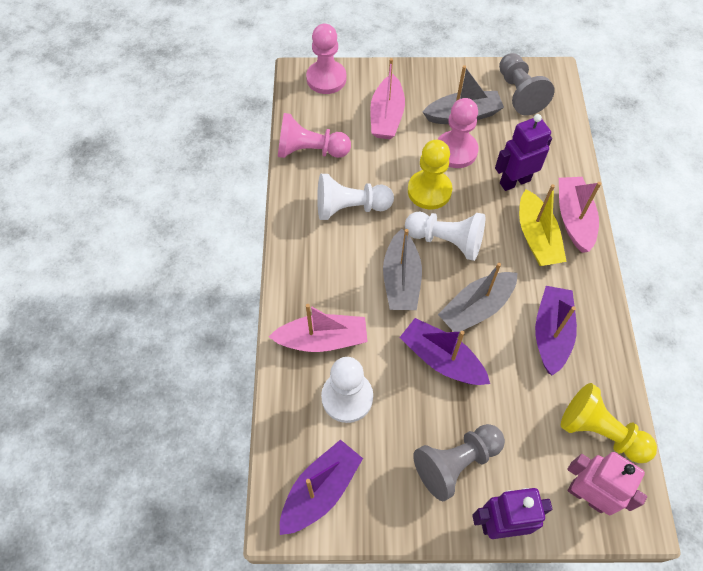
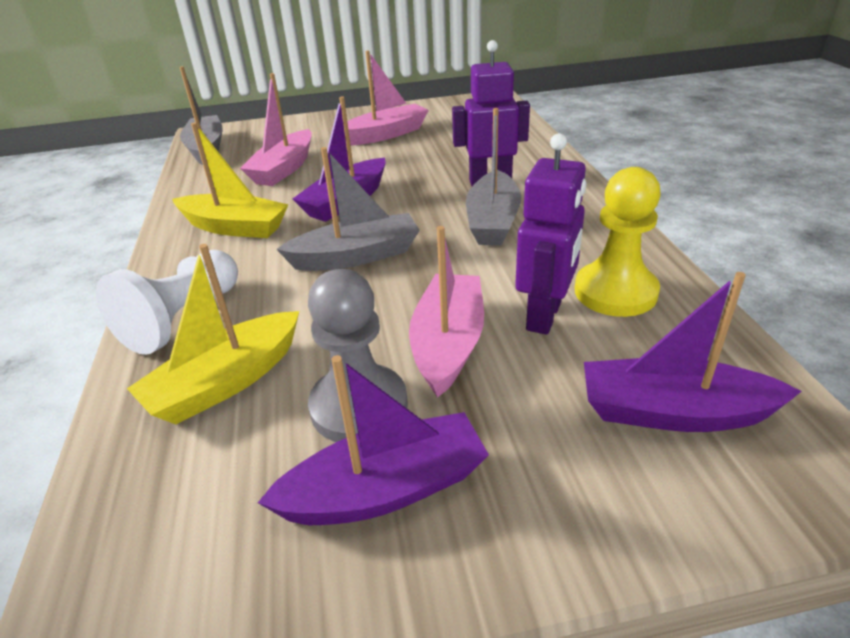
grey pawn: 2 -> 1
pink pawn: 3 -> 0
pink robot: 1 -> 0
white pawn: 3 -> 1
yellow boat: 1 -> 2
yellow pawn: 2 -> 1

